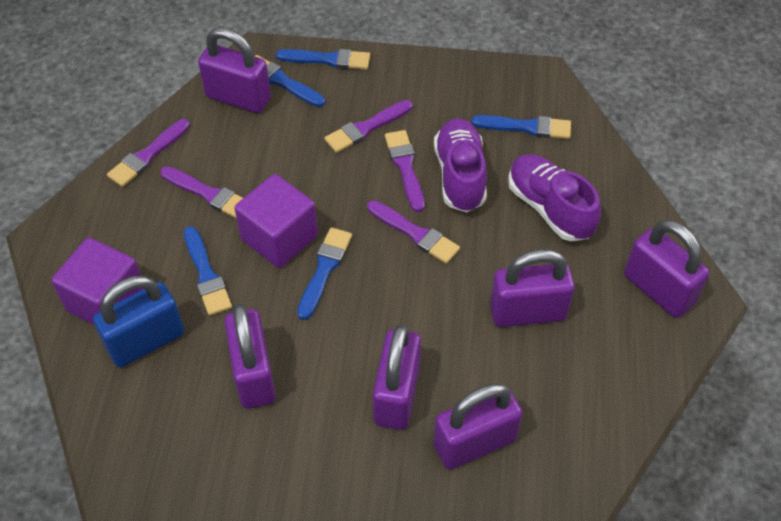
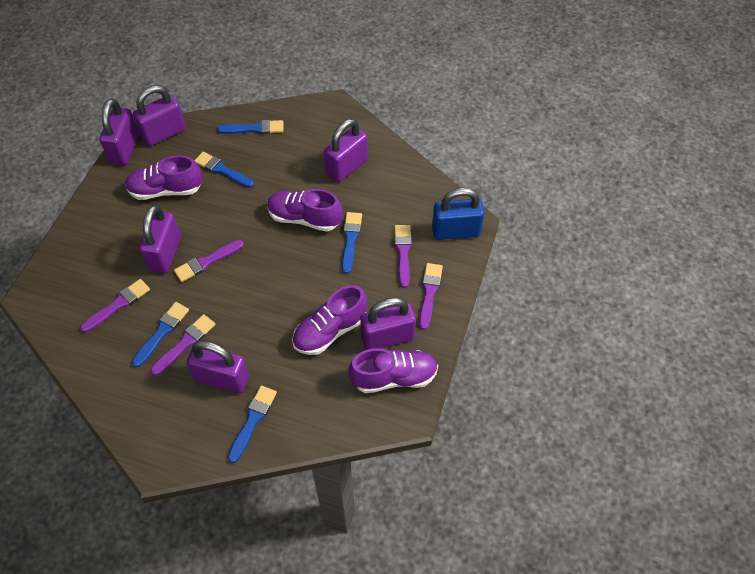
purple cube: 2 -> 0
purple shoe: 2 -> 4

